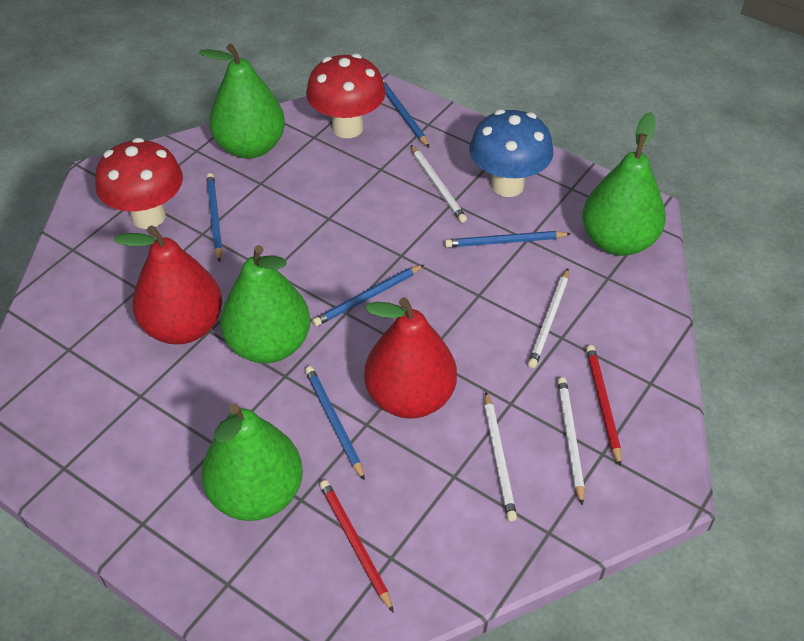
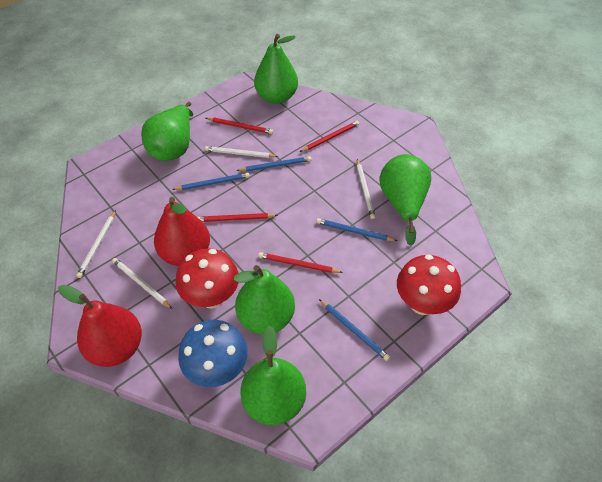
blue pencil: 5 -> 4
green pear: 4 -> 5
red pencil: 2 -> 4

